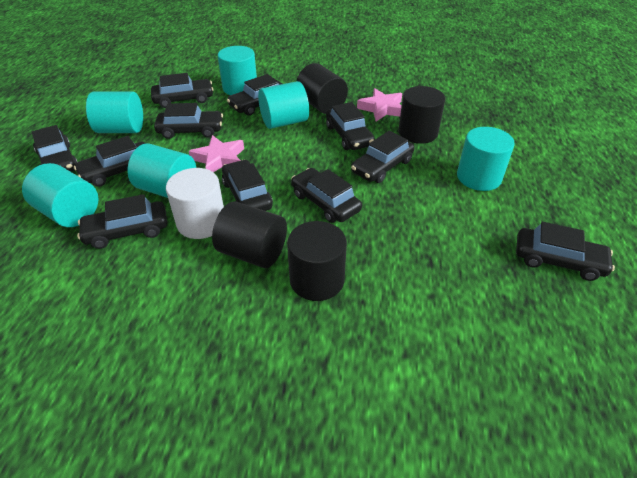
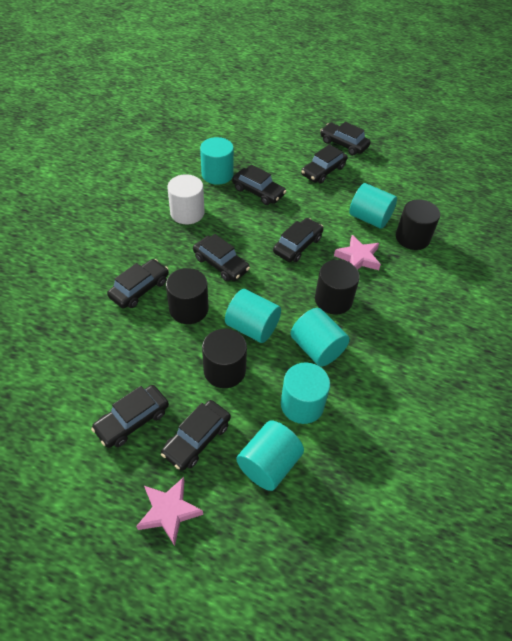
black car: 11 -> 8

